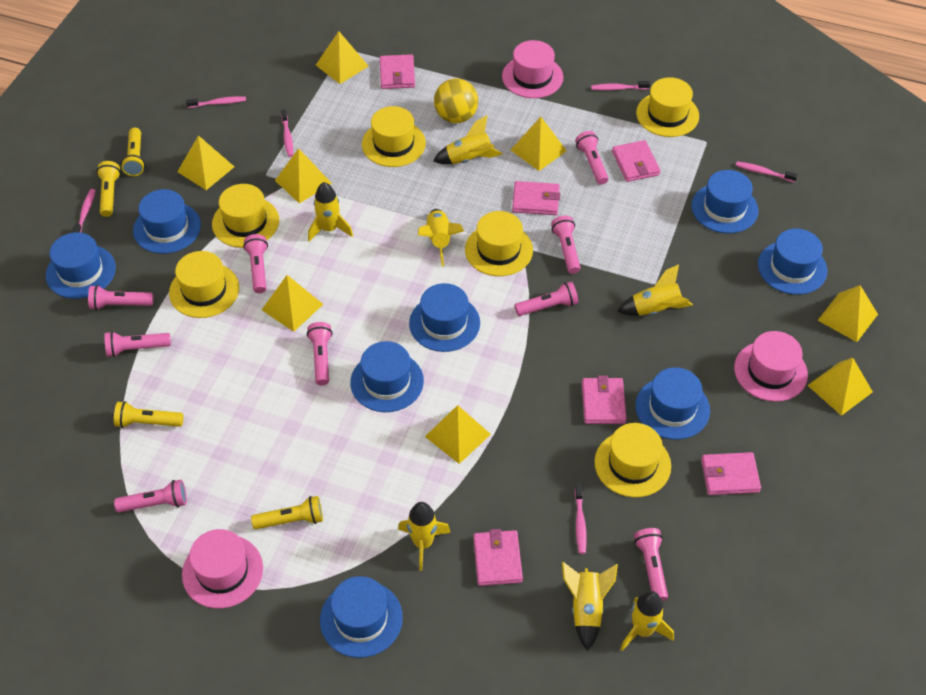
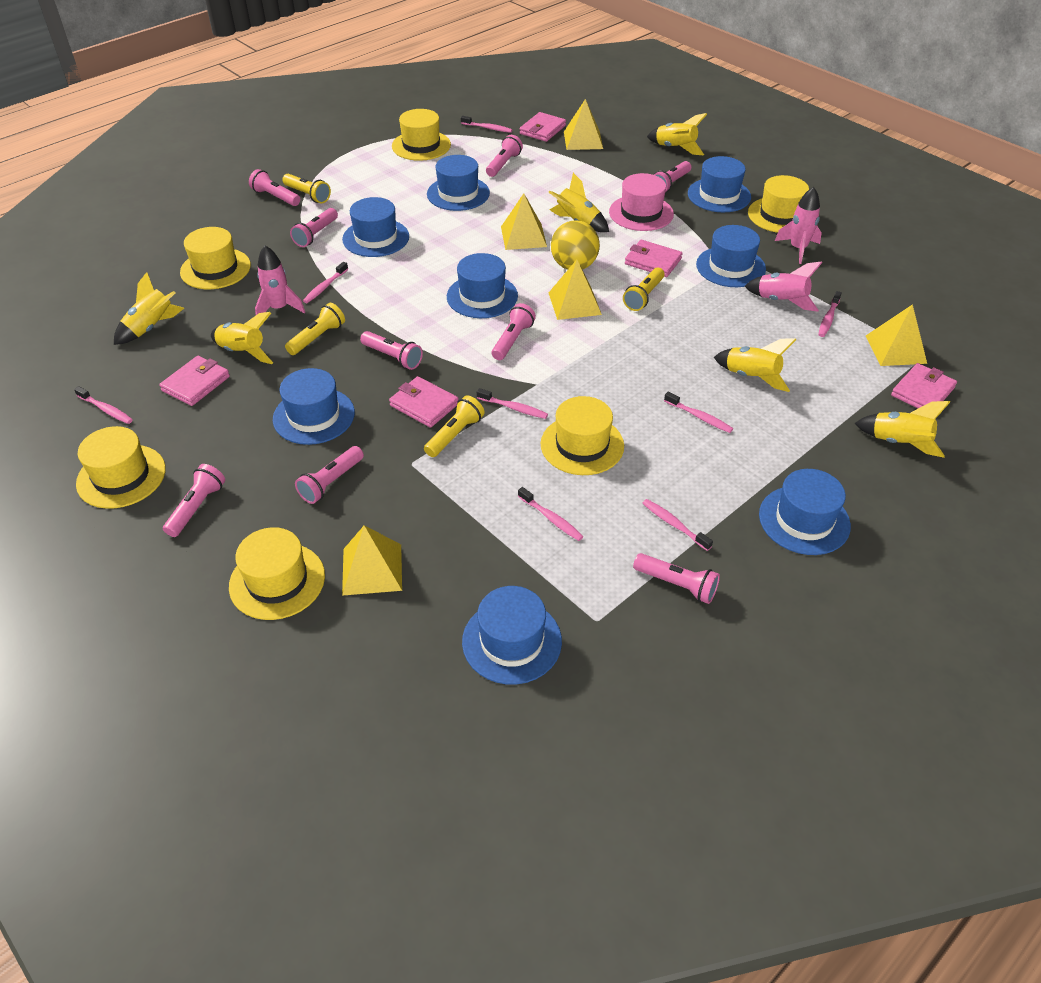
pink hat: 3 -> 1
pink rocket: 0 -> 3
pink toothbrush: 6 -> 8
pink wallet: 6 -> 5
yellow pyramid: 8 -> 5
yellow rocket: 7 -> 6

